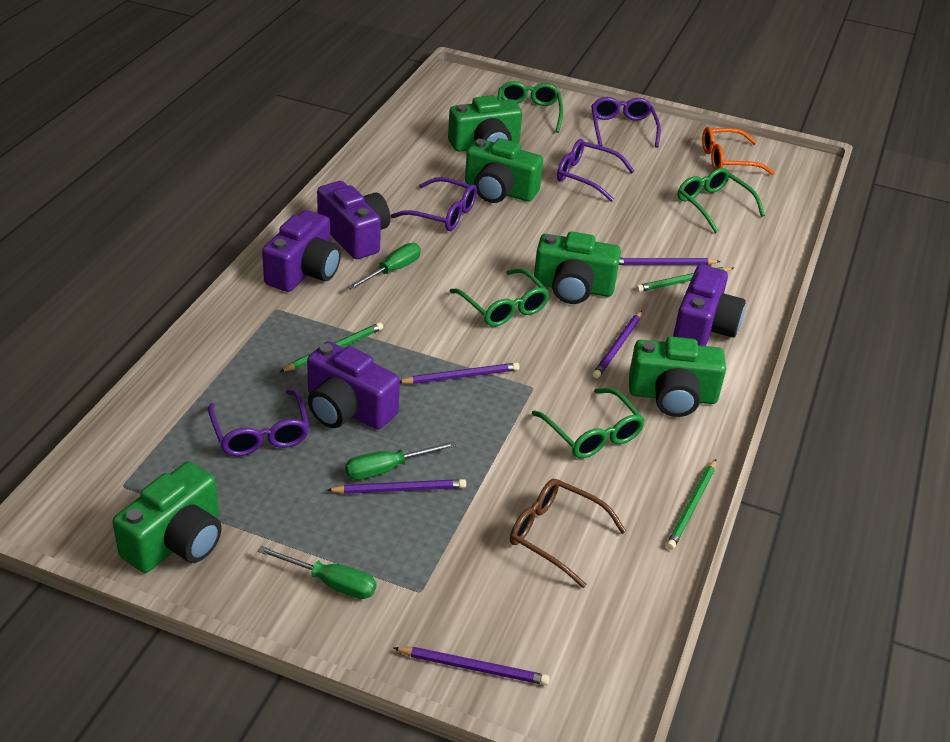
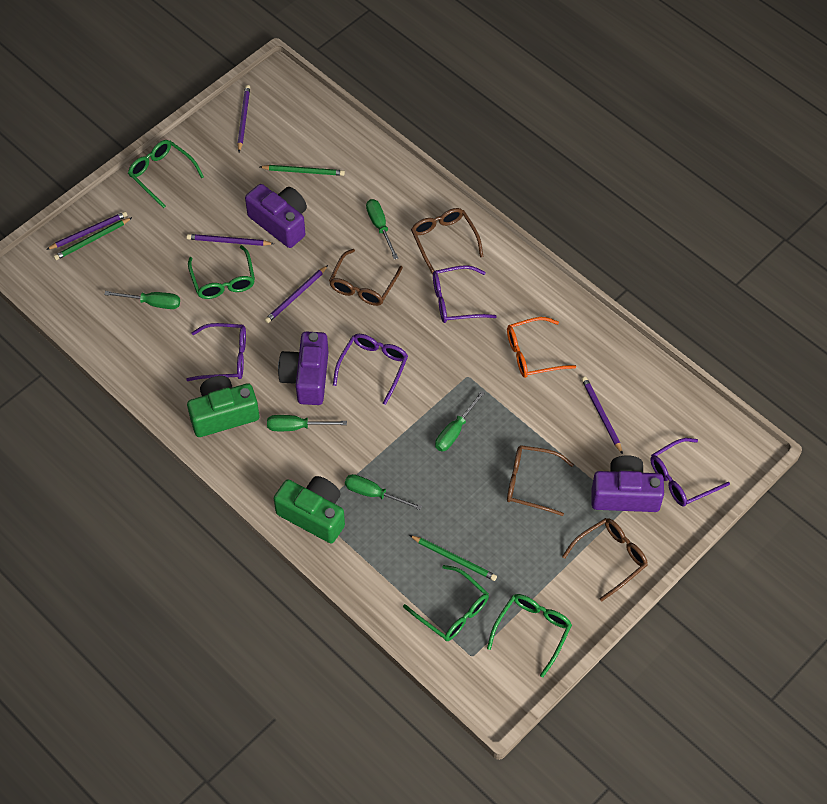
brown glasses: 1 -> 4
green camera: 5 -> 2
green screwdriver: 3 -> 5
purple camera: 4 -> 3

